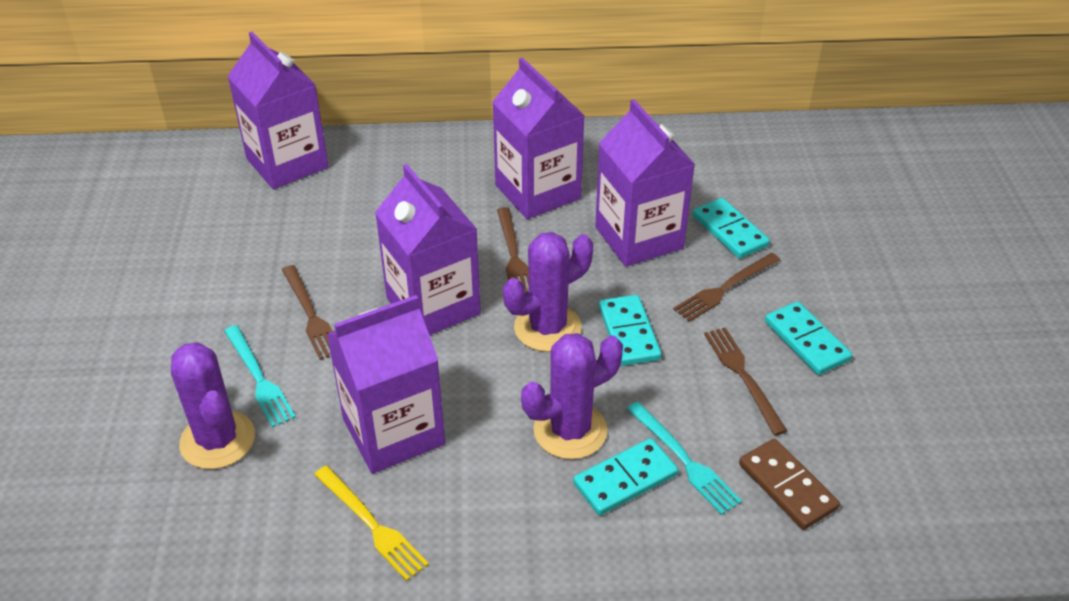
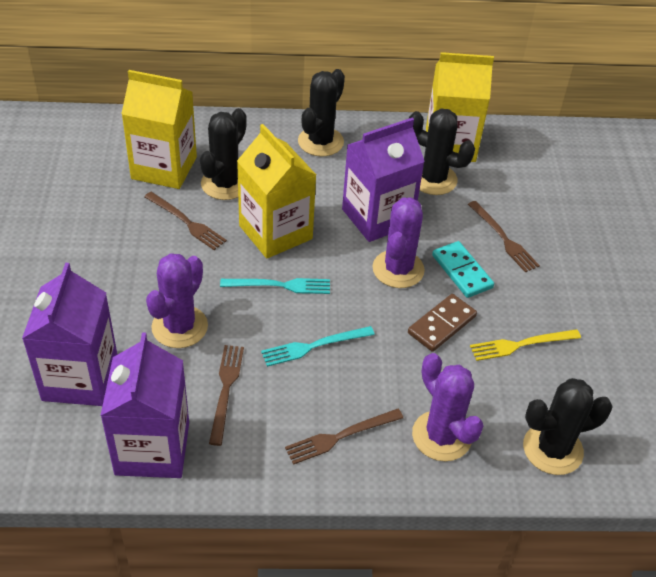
black cactus: 0 -> 4
purple carton: 5 -> 3
turquoise domino: 4 -> 1
yellow carton: 0 -> 3

